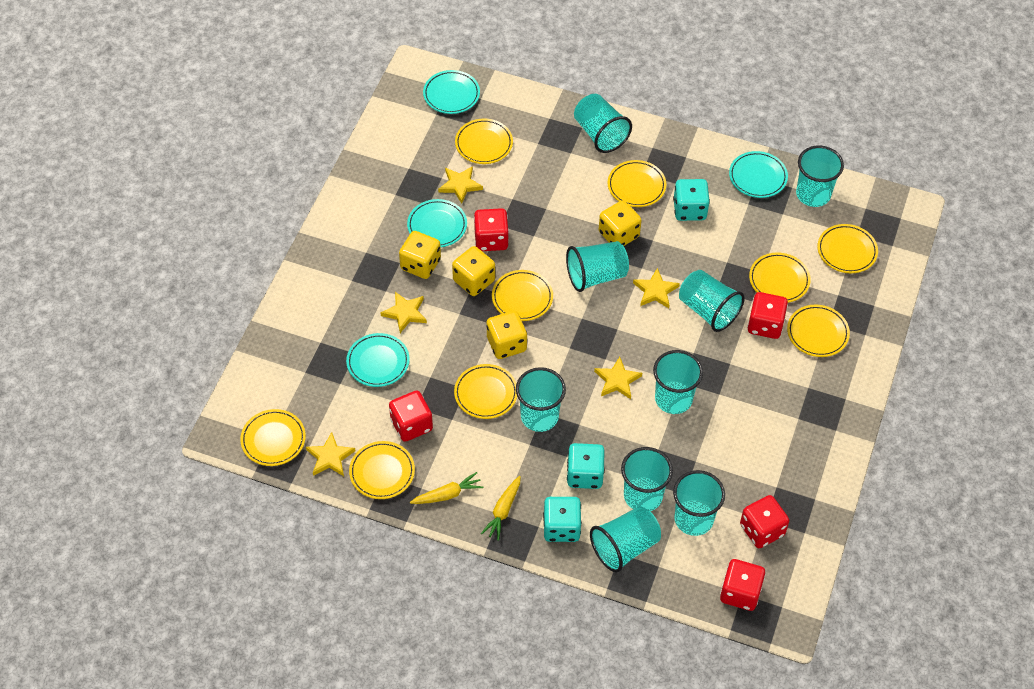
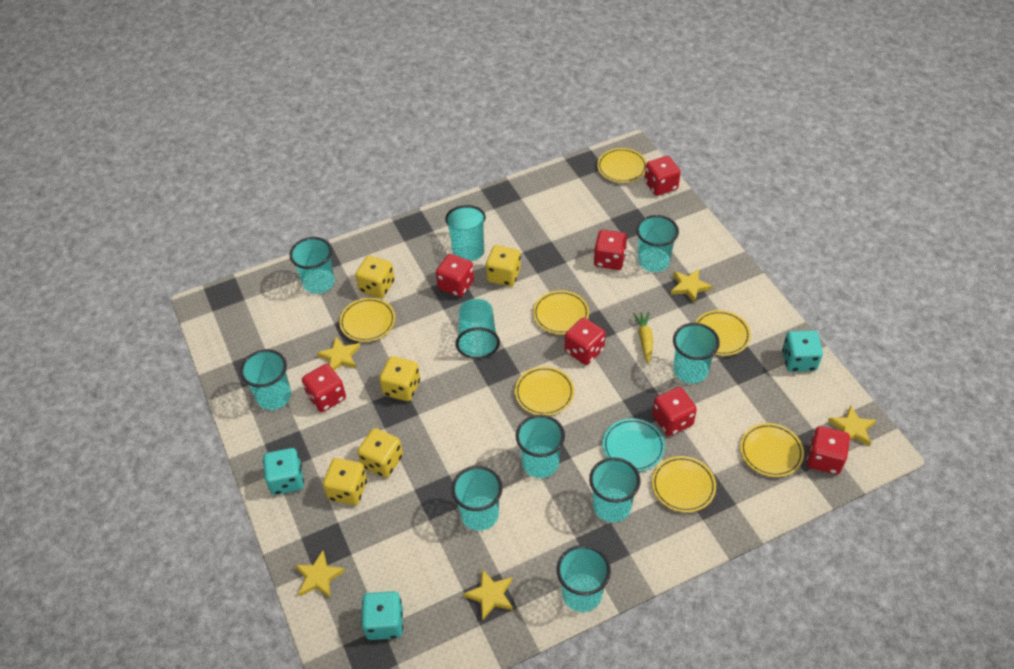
red dice: 5 -> 7
turquoise cup: 9 -> 10
turquoise plate: 4 -> 1
yellow carrot: 2 -> 1
yellow dice: 4 -> 5
yellow plate: 9 -> 7

